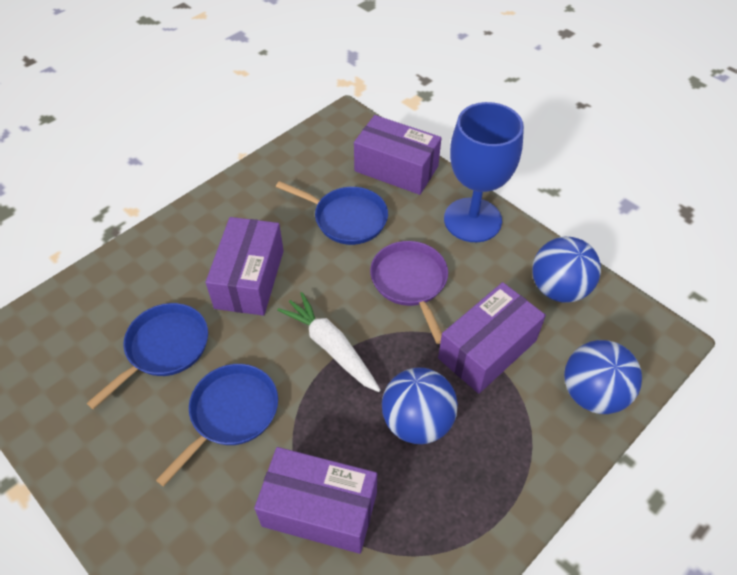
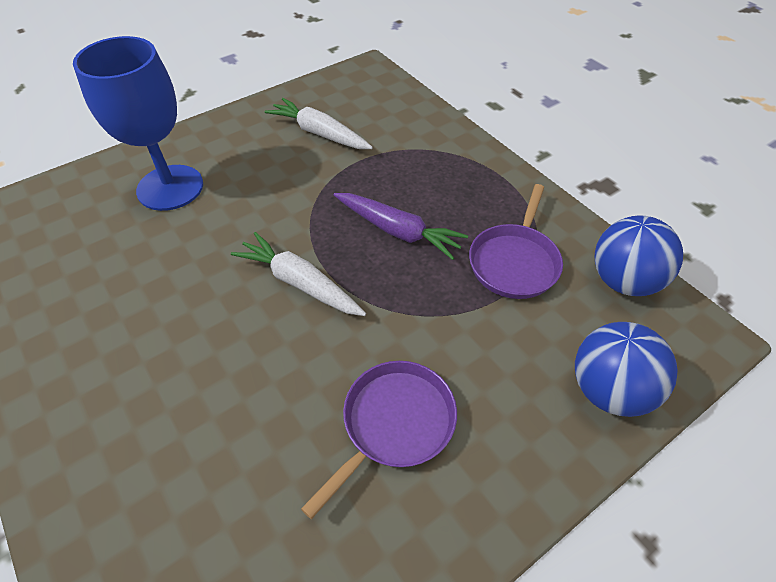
blue ball: 3 -> 2
blue pan: 3 -> 0
purple box: 4 -> 0
purple carrot: 0 -> 1
purple pan: 1 -> 2
white carrot: 1 -> 2

